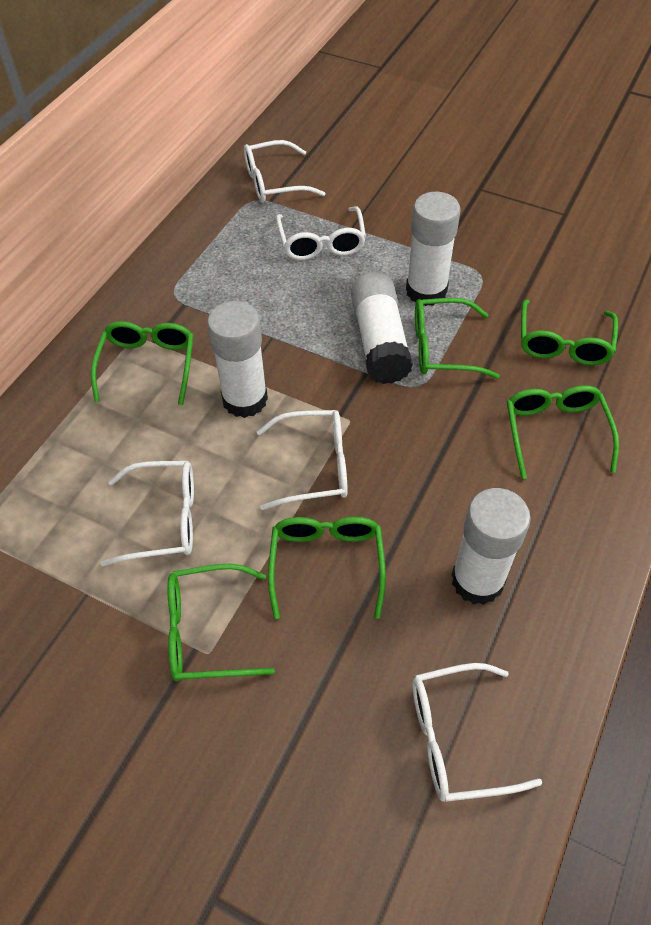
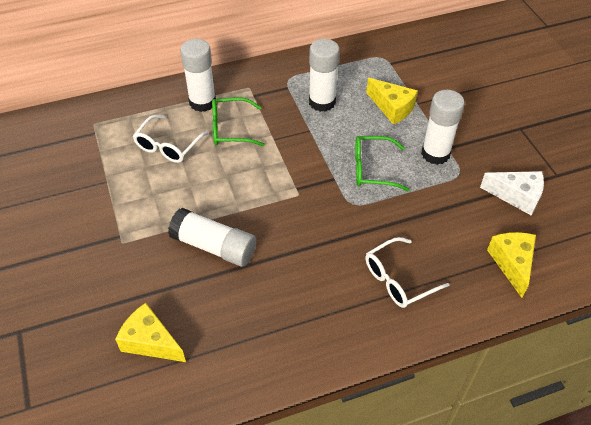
green glasses: 6 -> 2
white cheese: 0 -> 1
white glasses: 5 -> 2
yellow cheese: 0 -> 3

